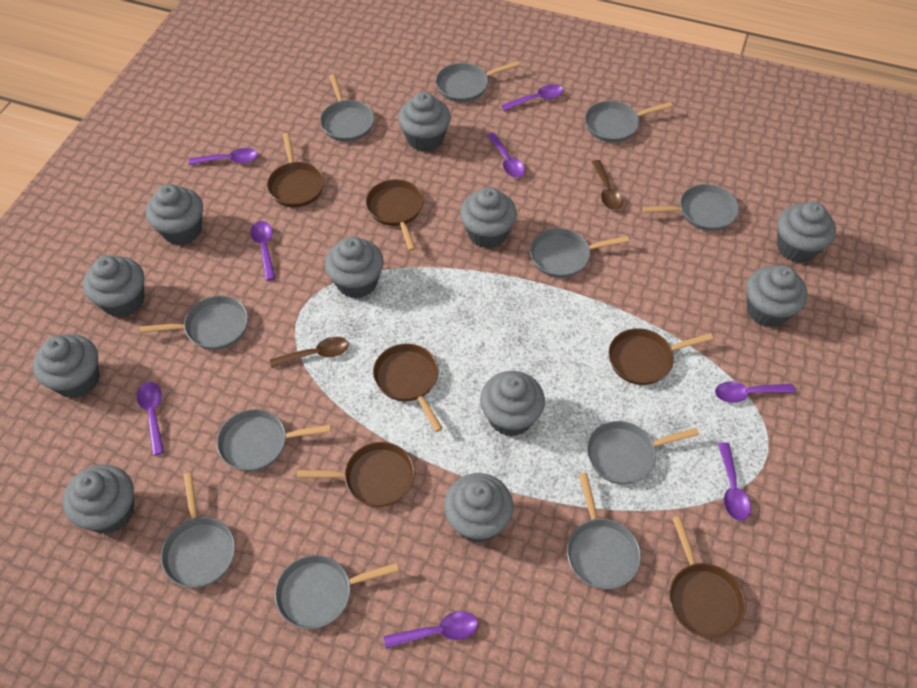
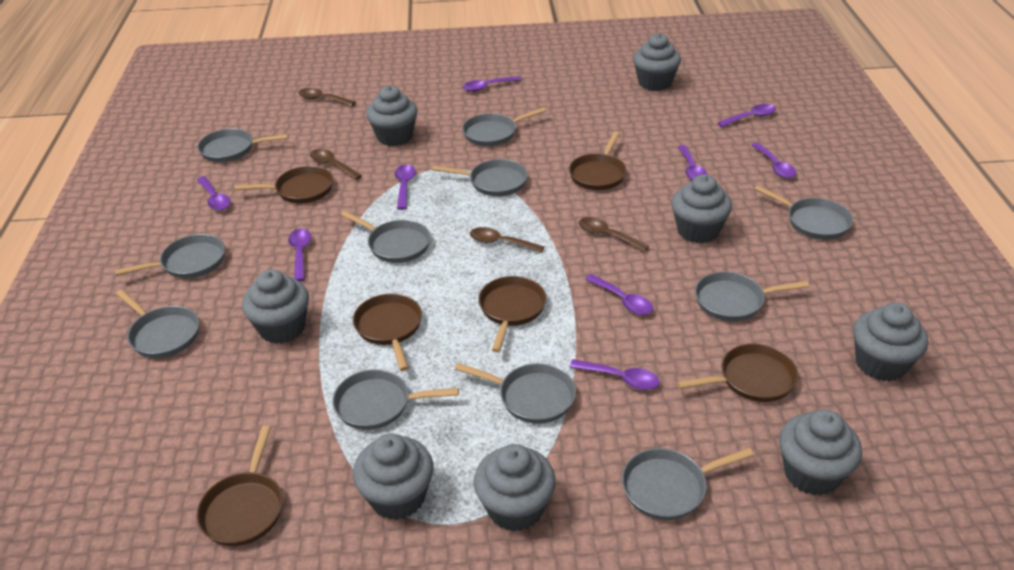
brown spoon: 2 -> 4
grey cupcake: 11 -> 8
purple spoon: 8 -> 9

